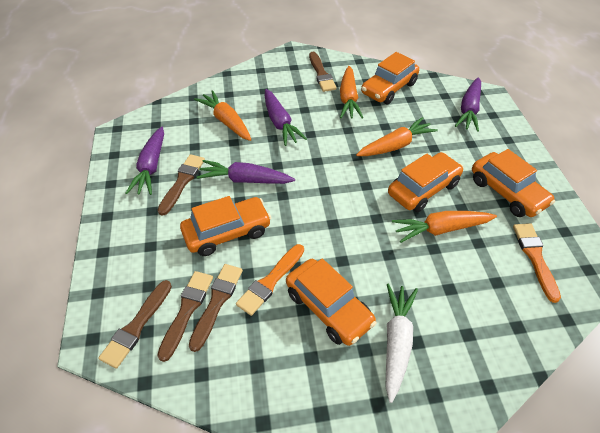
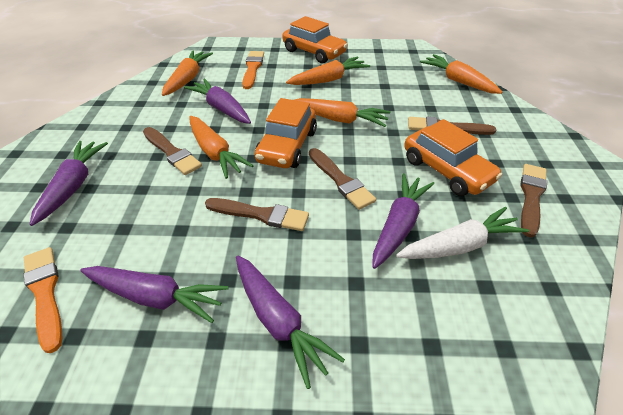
orange car: 5 -> 3
orange carrot: 4 -> 5
purple carrot: 4 -> 5

